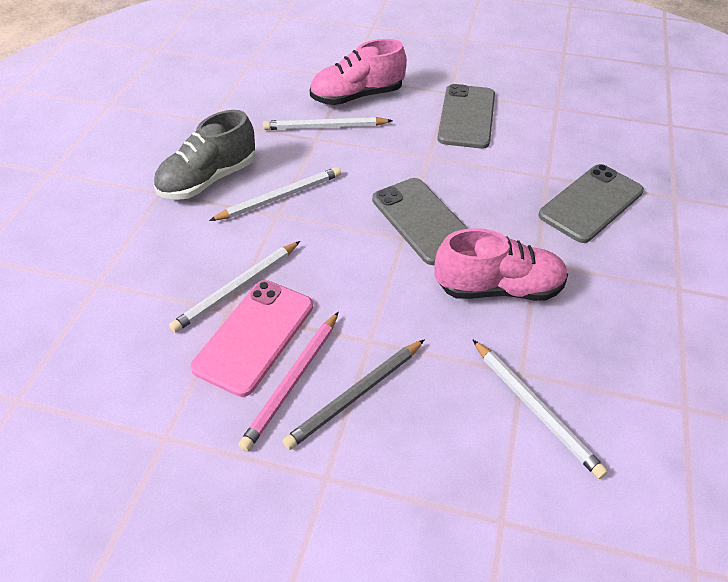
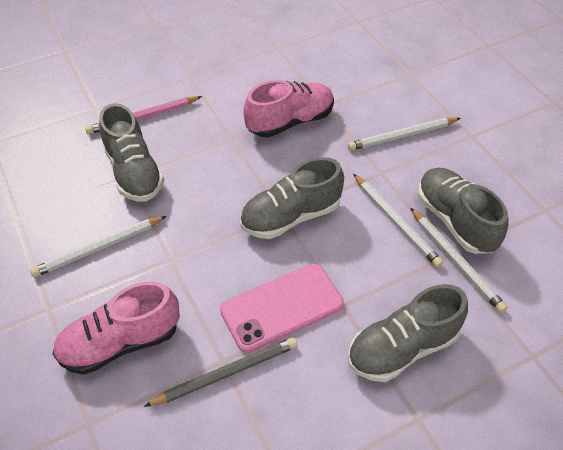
grey phone: 3 -> 0
grey shoe: 1 -> 4

